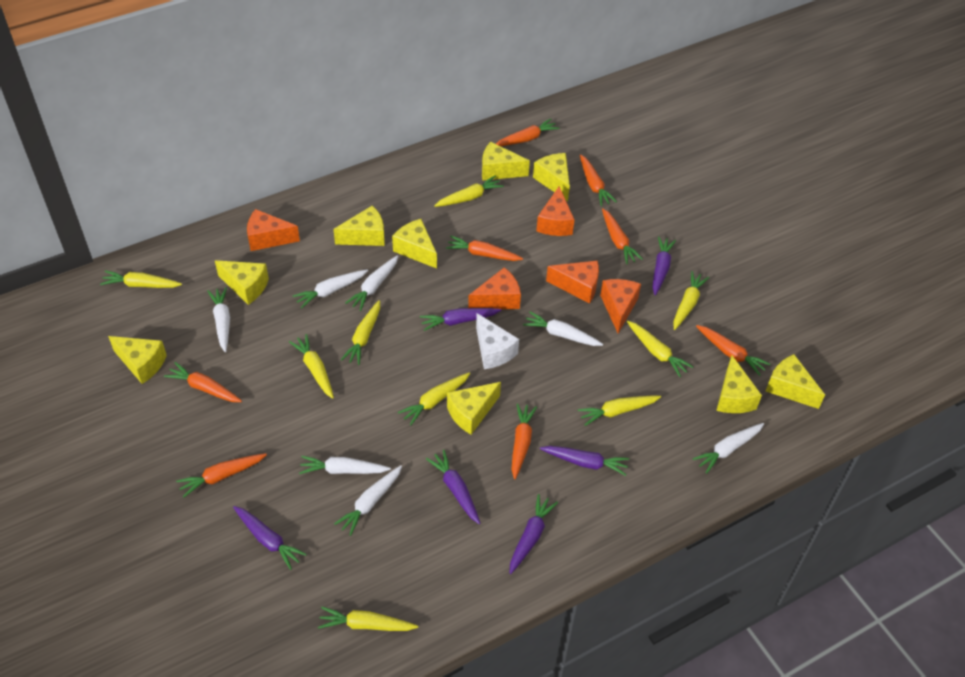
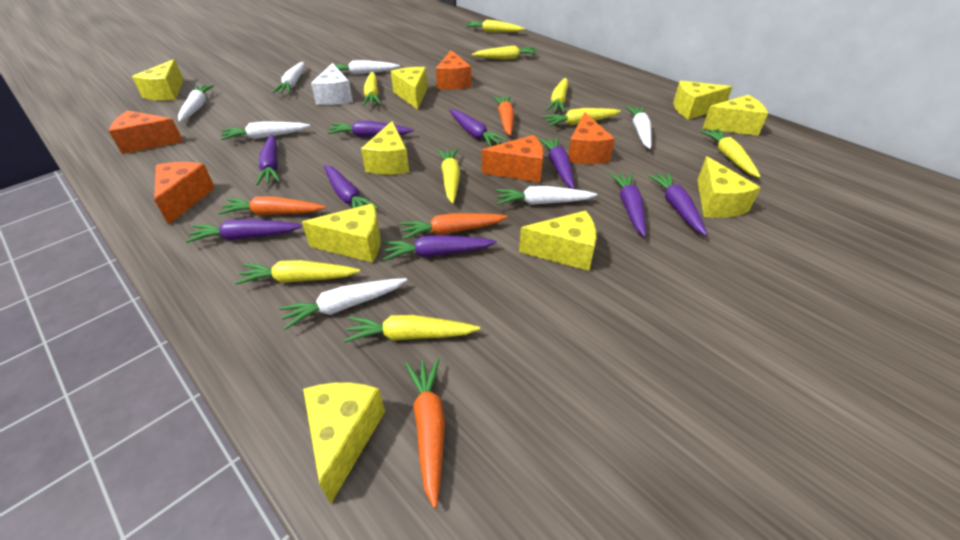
orange carrot: 8 -> 4
purple carrot: 6 -> 9

